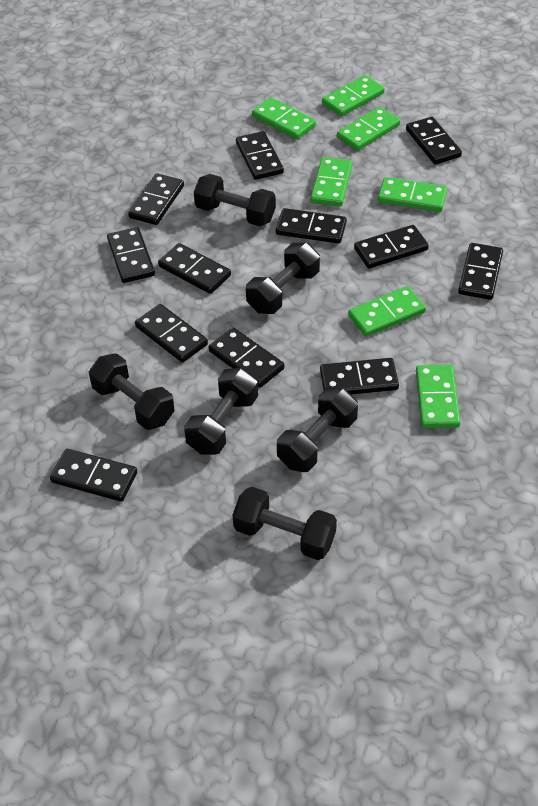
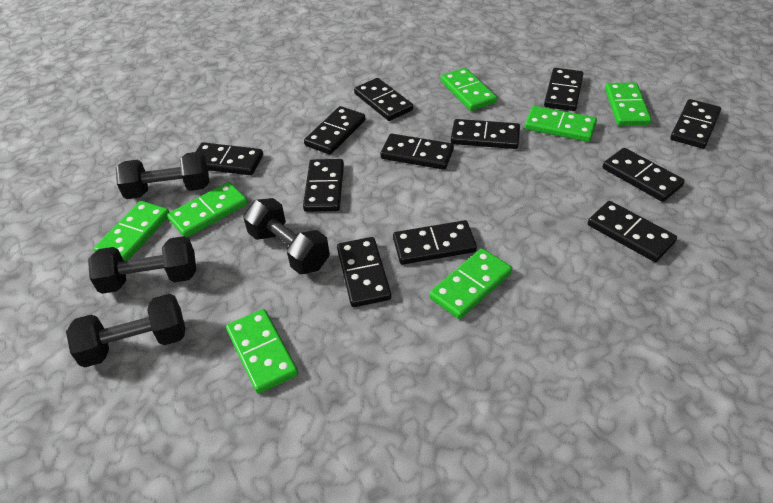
black dumbbell: 6 -> 4

